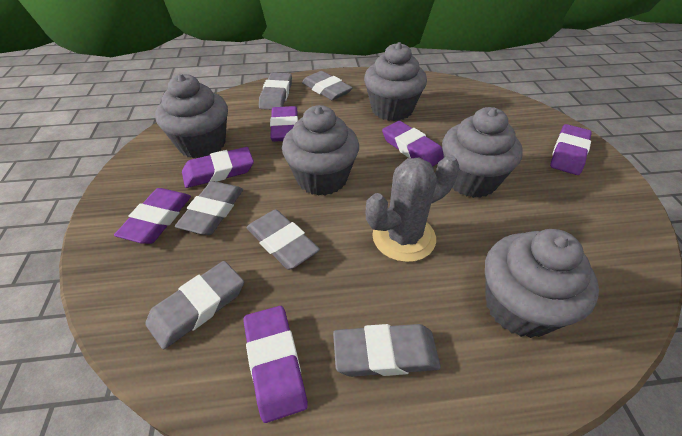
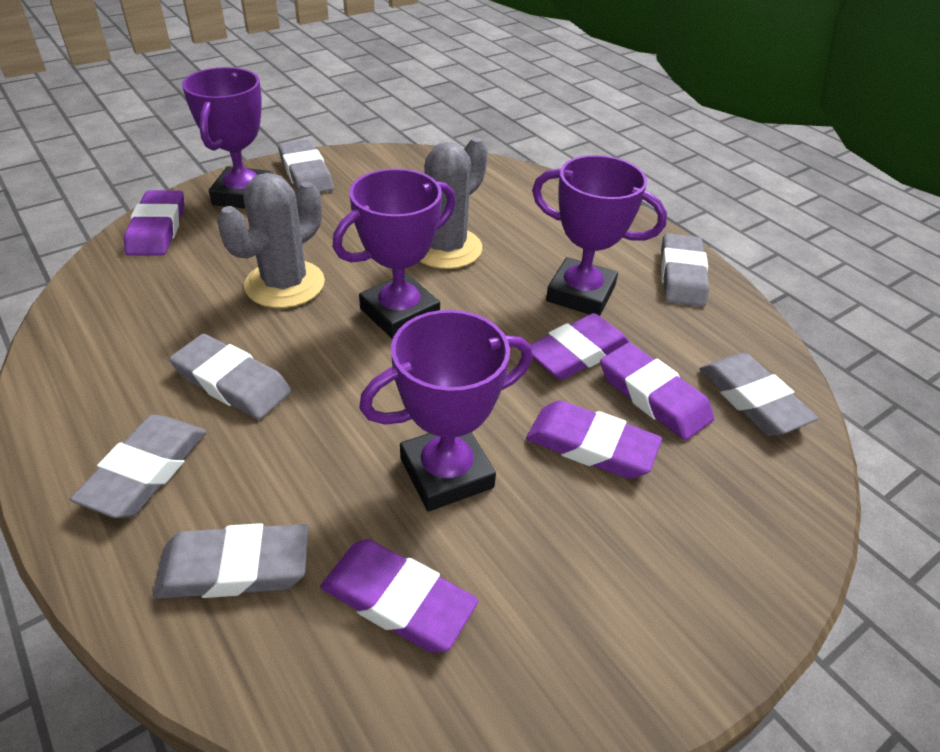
grey cactus: 1 -> 2
grey cupcake: 5 -> 0
purple eraser: 6 -> 5
purple trophy: 0 -> 4

